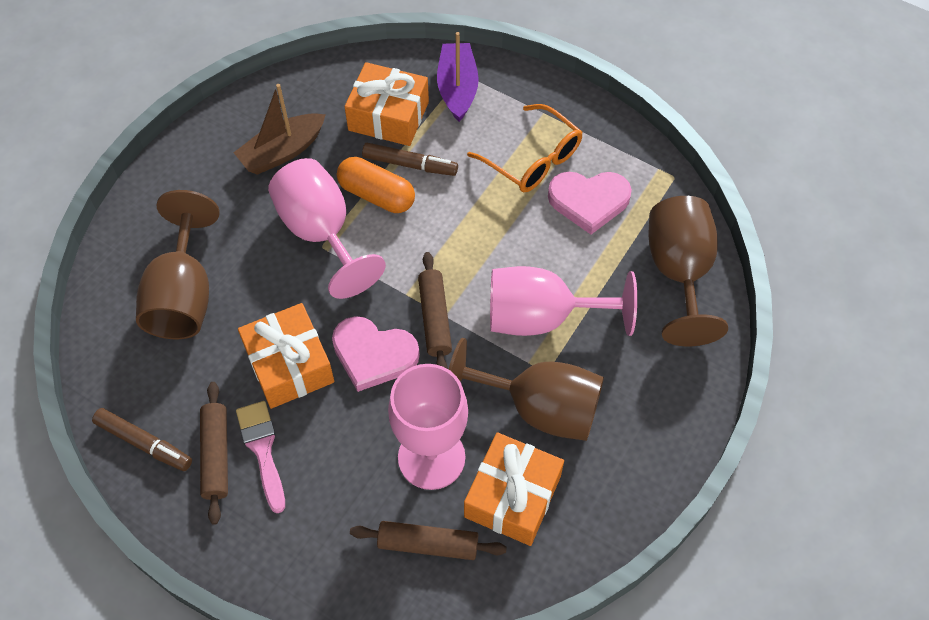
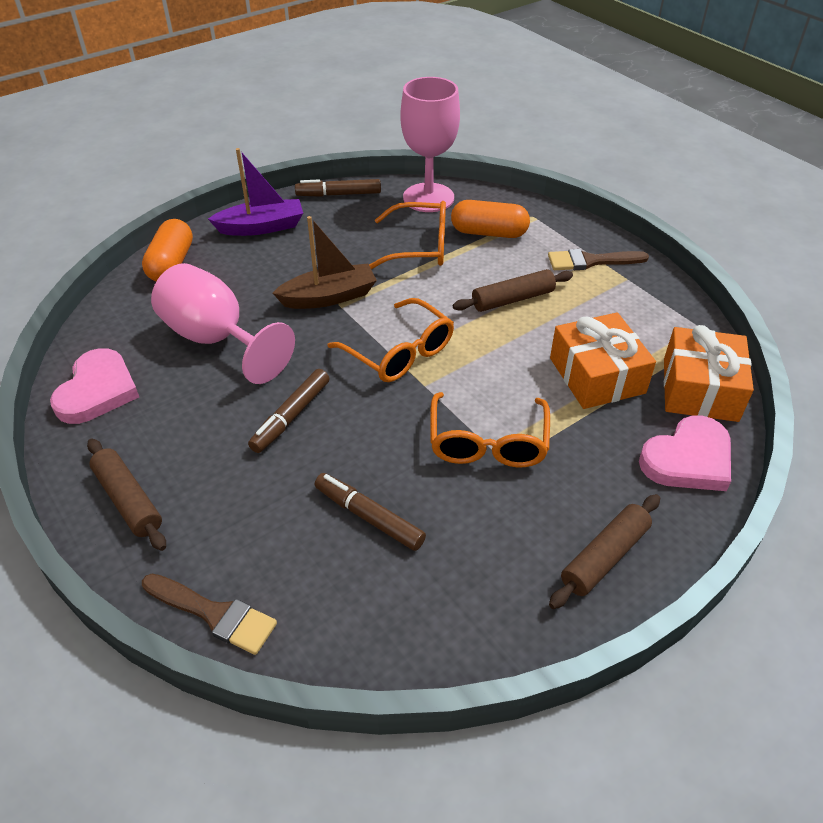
brown brush: 0 -> 2
brown goblet: 3 -> 0
brown marker: 2 -> 3
orange capsule: 1 -> 2
orange gift: 3 -> 2
orange glasses: 1 -> 3
pink brush: 1 -> 0
pink goblet: 3 -> 2

